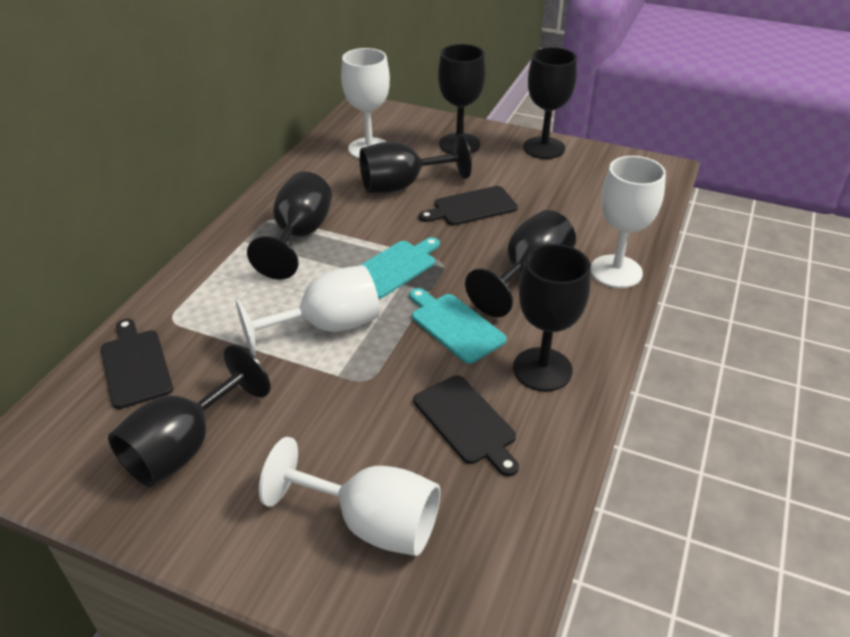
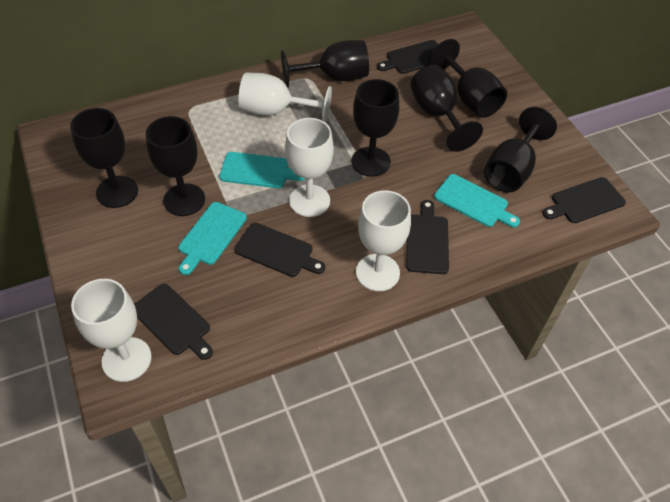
black cutting board: 3 -> 5
turquoise cutting board: 2 -> 3

